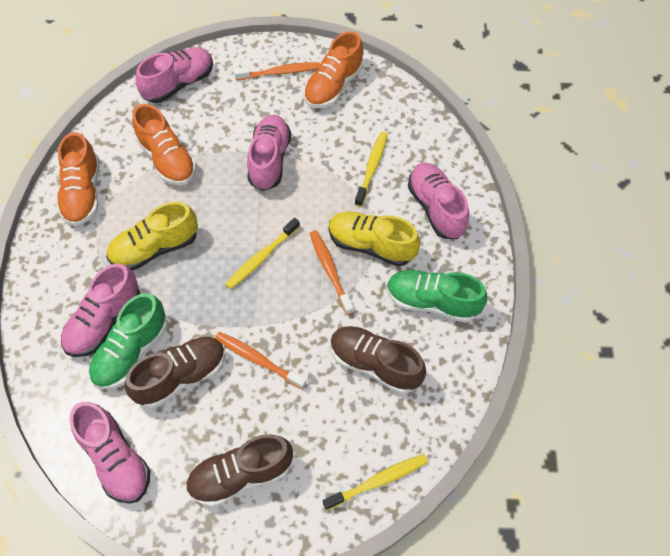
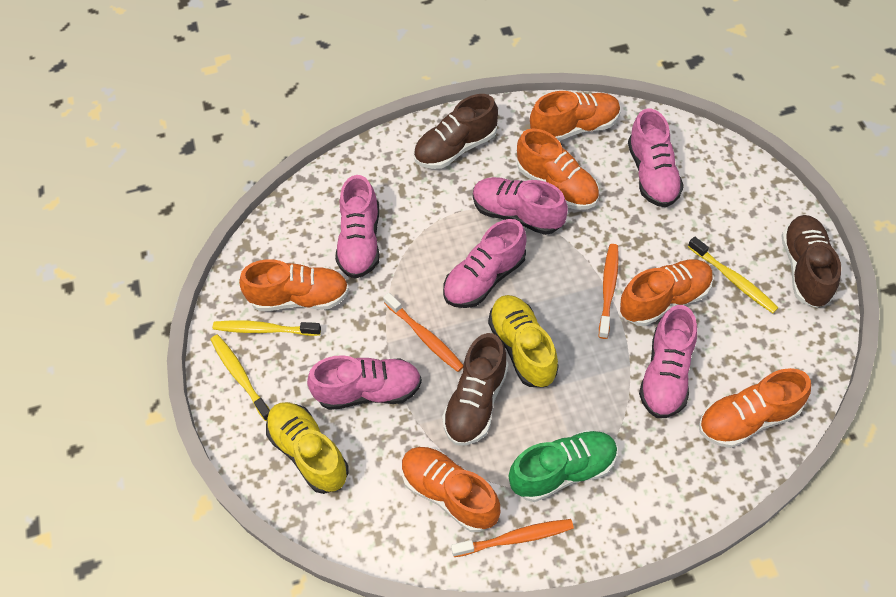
green shoe: 2 -> 1
orange shoe: 3 -> 6
pink shoe: 5 -> 6

